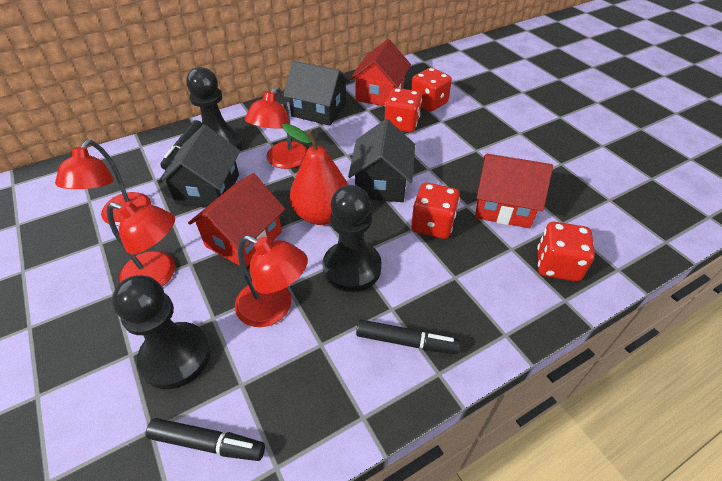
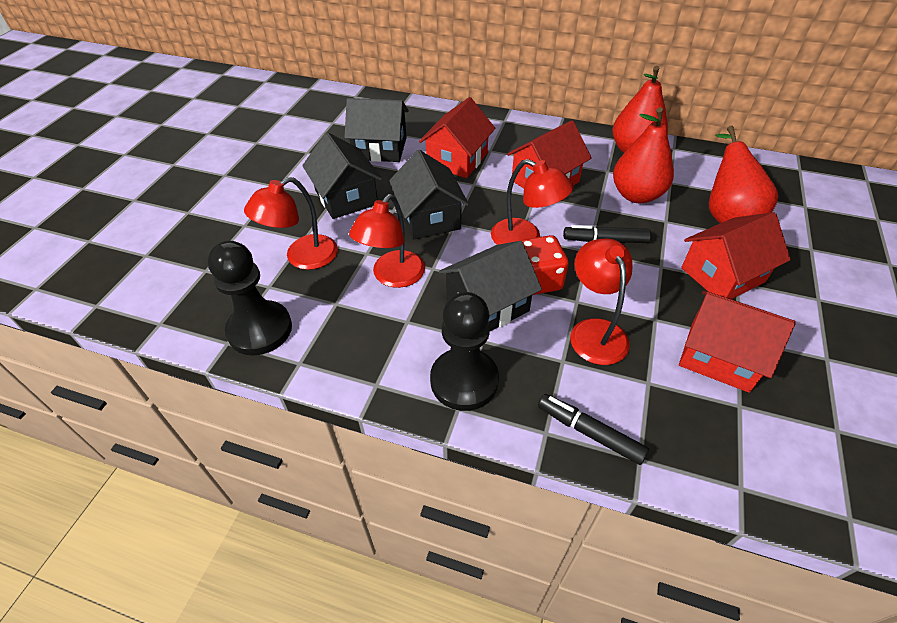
black house: 3 -> 4
black marker: 3 -> 2
black pawn: 3 -> 2
red dice: 4 -> 1
red house: 3 -> 4
red pear: 1 -> 3

